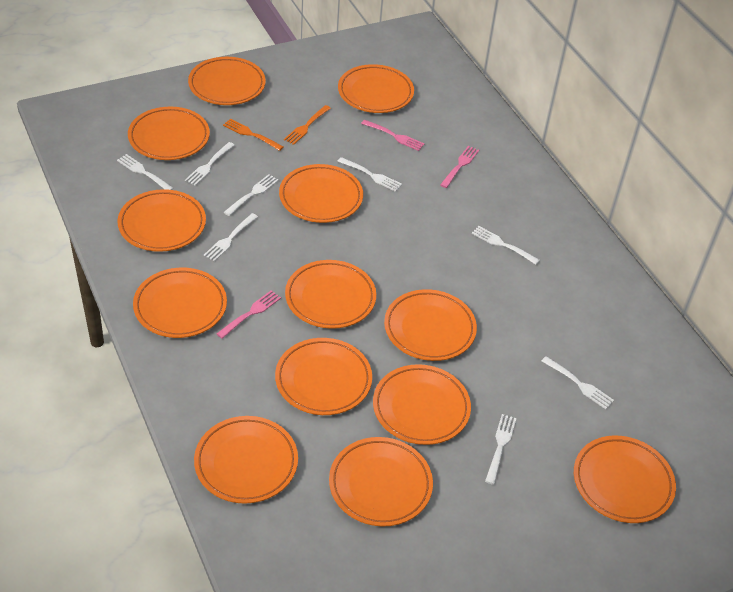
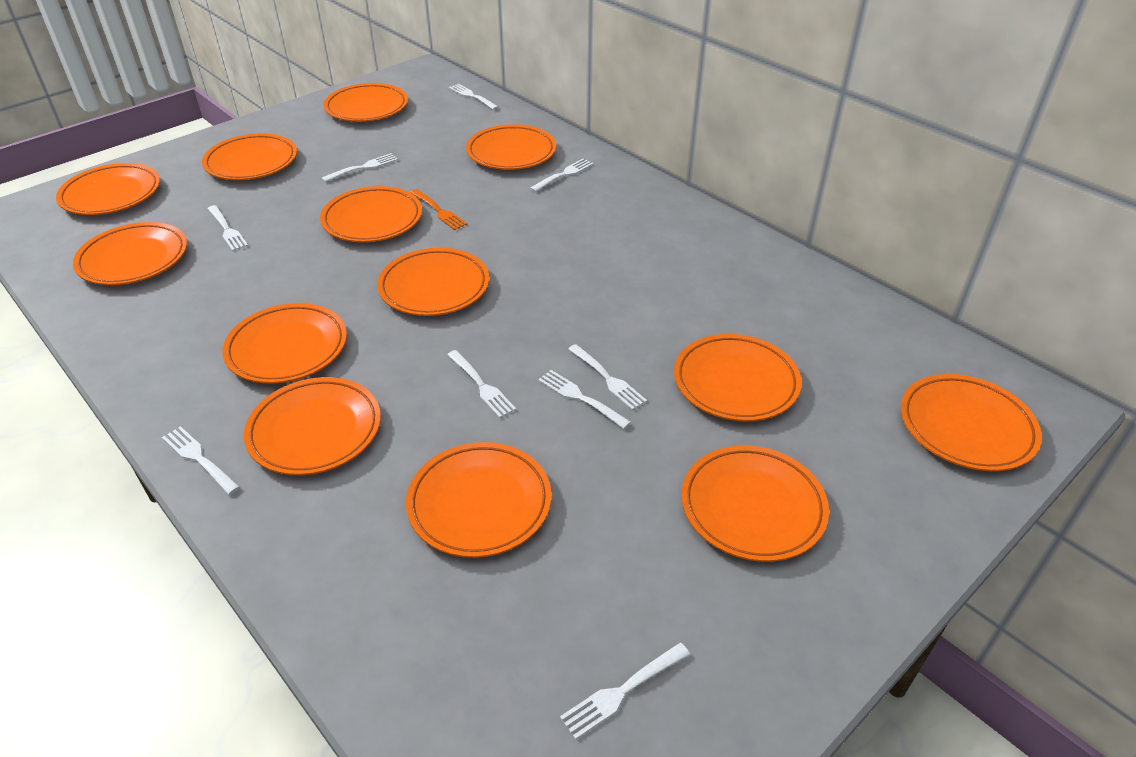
orange fork: 2 -> 1
pink fork: 3 -> 0
white fork: 8 -> 9

